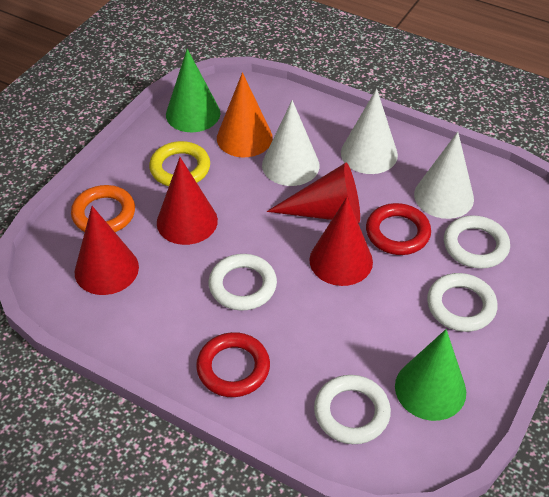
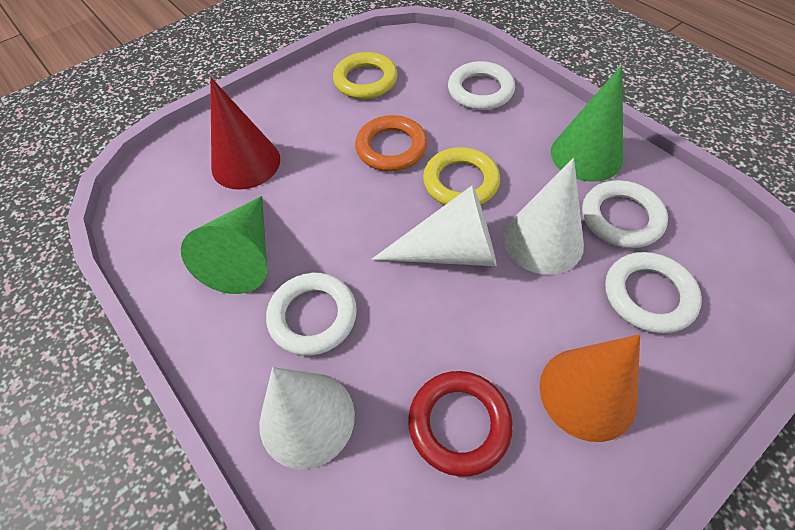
red cone: 4 -> 1
red ring: 2 -> 1
yellow ring: 1 -> 2

